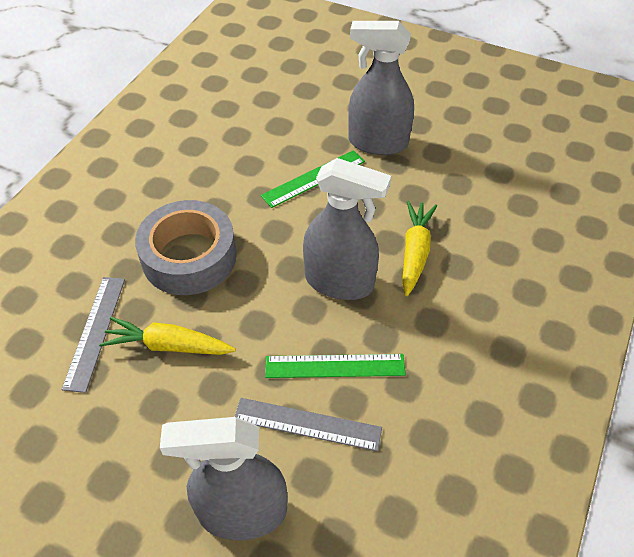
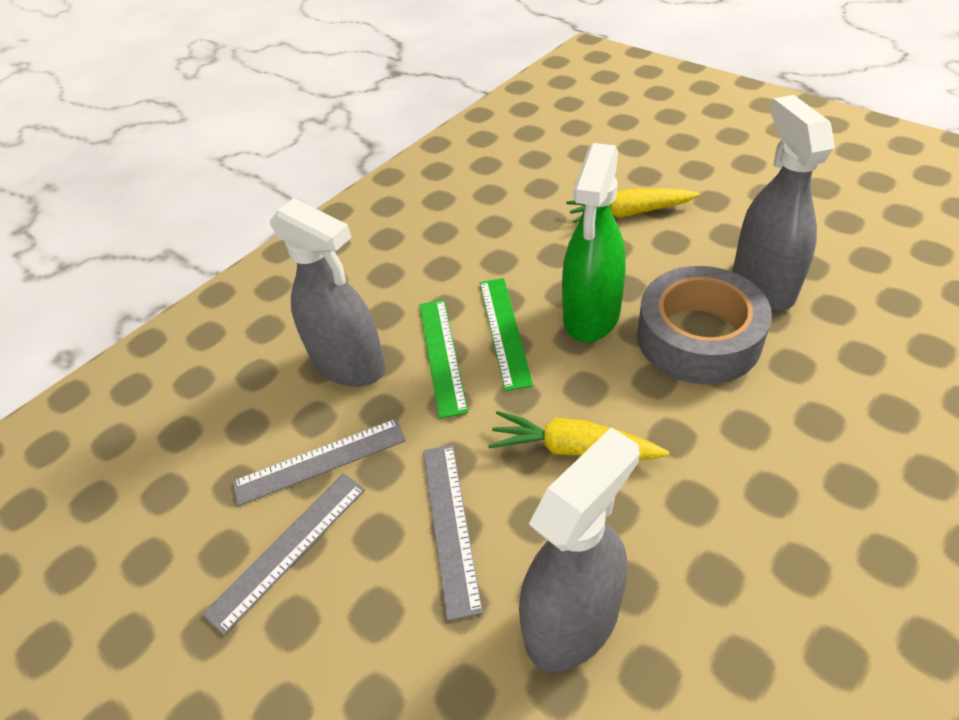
green spray bottle: 0 -> 1
grey ruler: 2 -> 3

